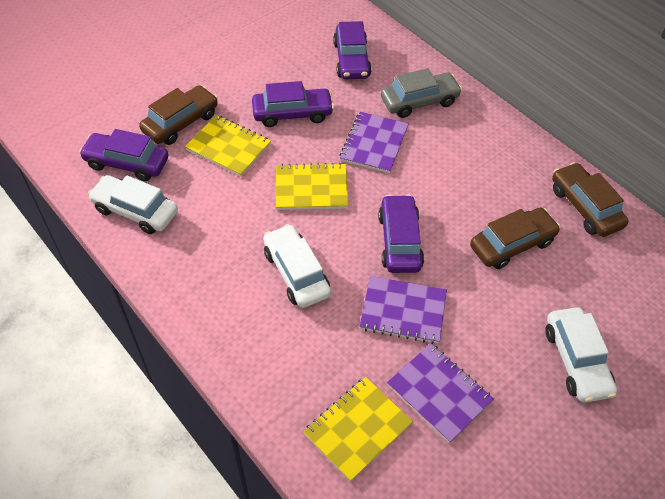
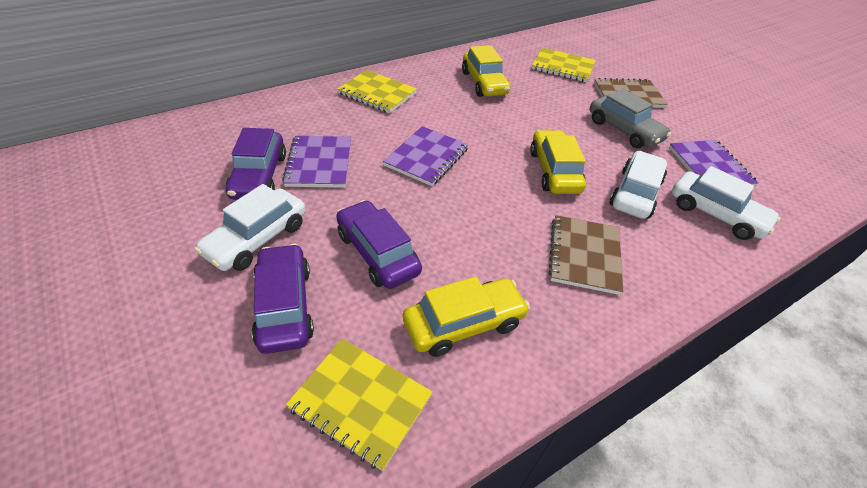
brown car: 3 -> 0
brown notebook: 0 -> 2
purple car: 4 -> 3
yellow car: 0 -> 3

